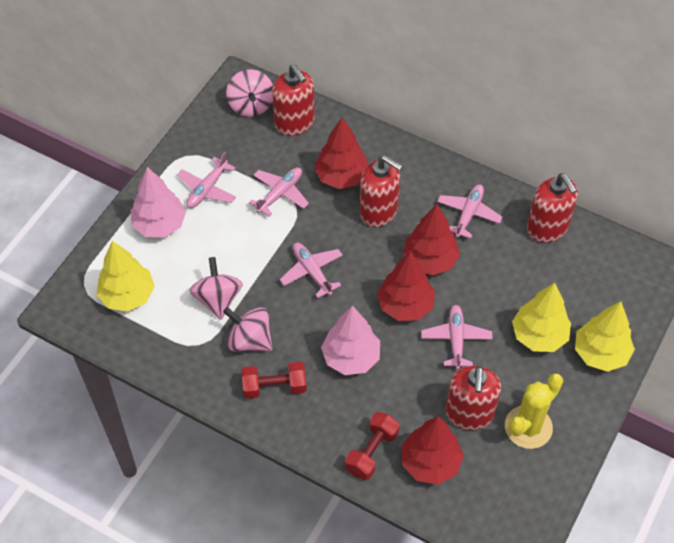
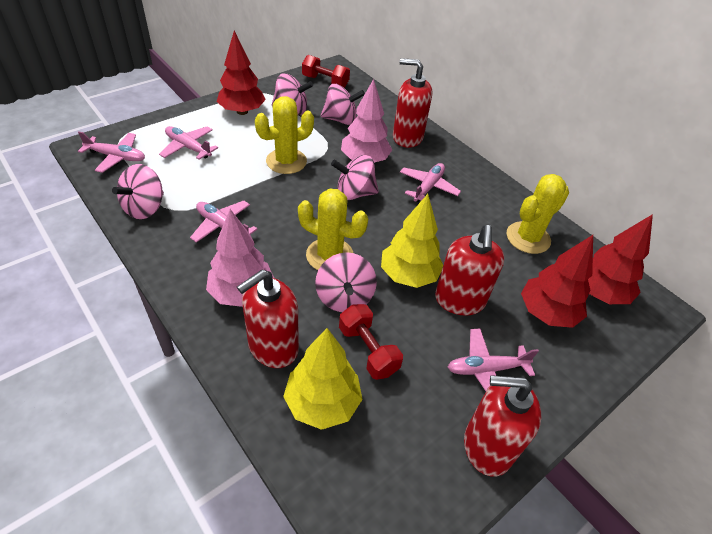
pink spinning top: 3 -> 5
red tree: 4 -> 3
yellow cactus: 1 -> 3
yellow tree: 3 -> 2

